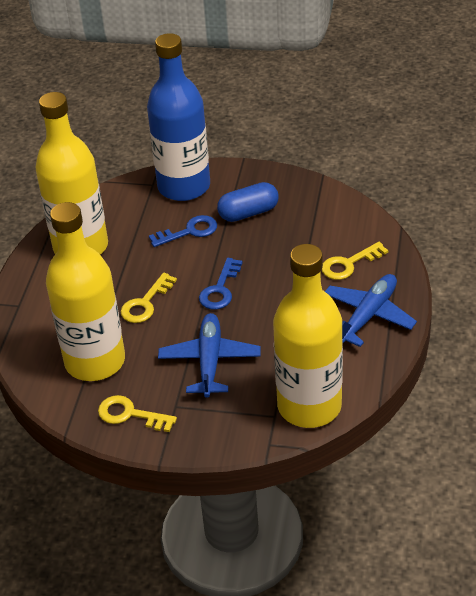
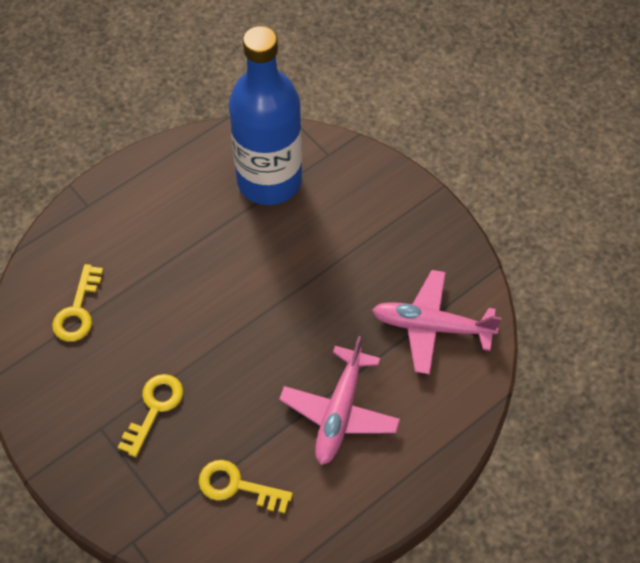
blue capsule: 1 -> 0
blue key: 2 -> 0
blue plane: 2 -> 0
pink plane: 0 -> 2
yellow bottle: 3 -> 0

